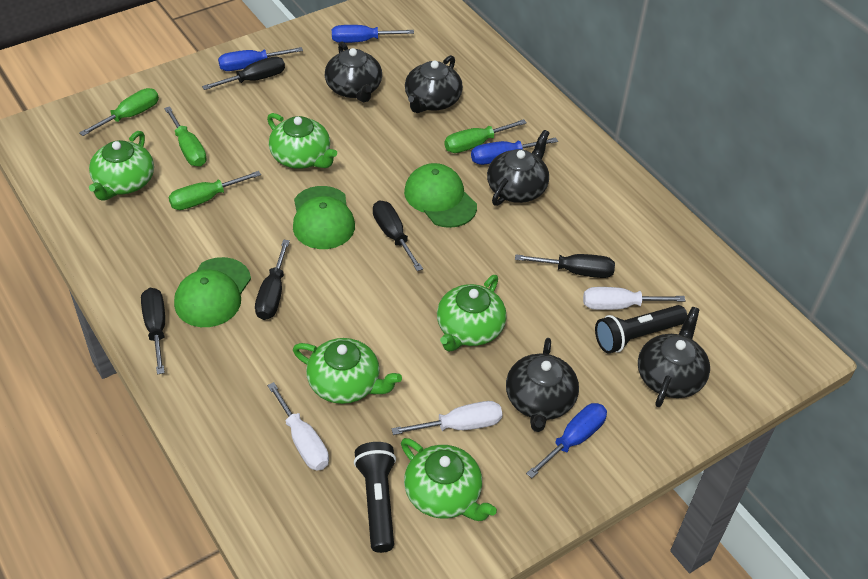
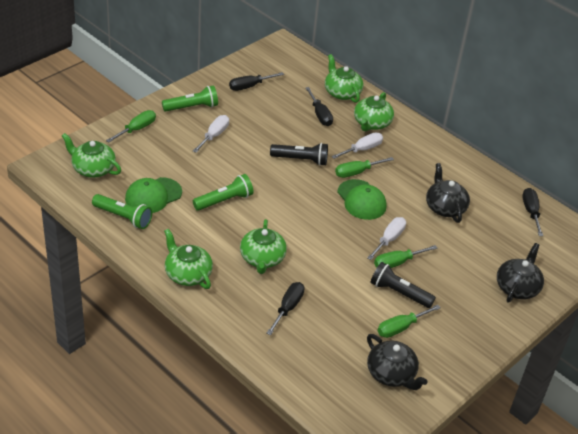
black screwdriver: 5 -> 4
black teapot: 5 -> 3
blue screwdriver: 4 -> 0
green cap: 3 -> 2
green flashlight: 0 -> 3

